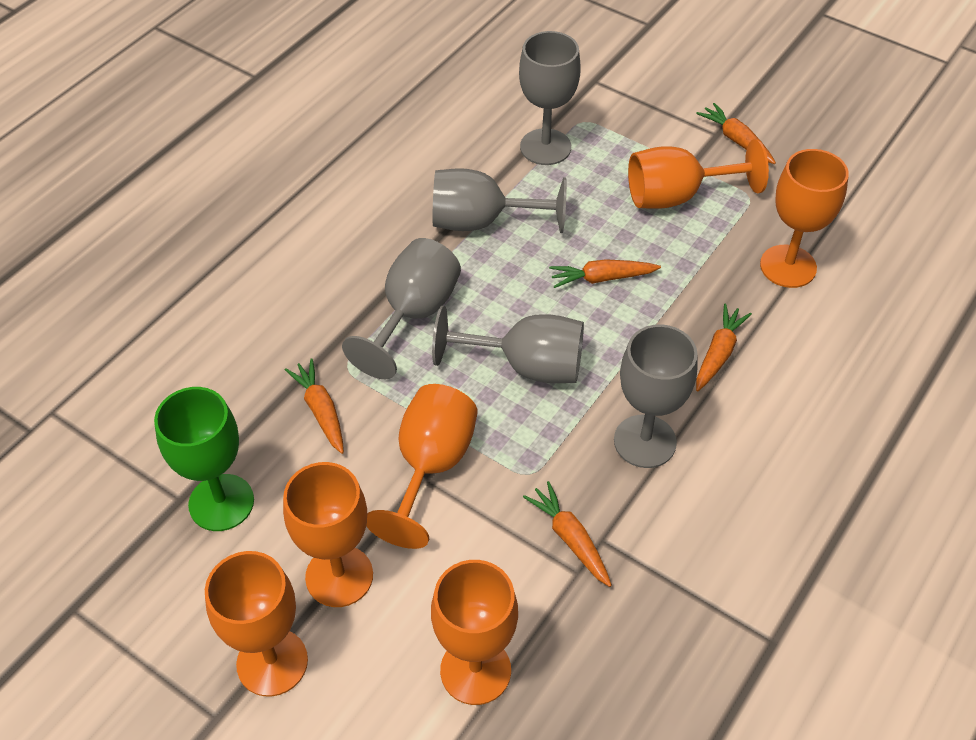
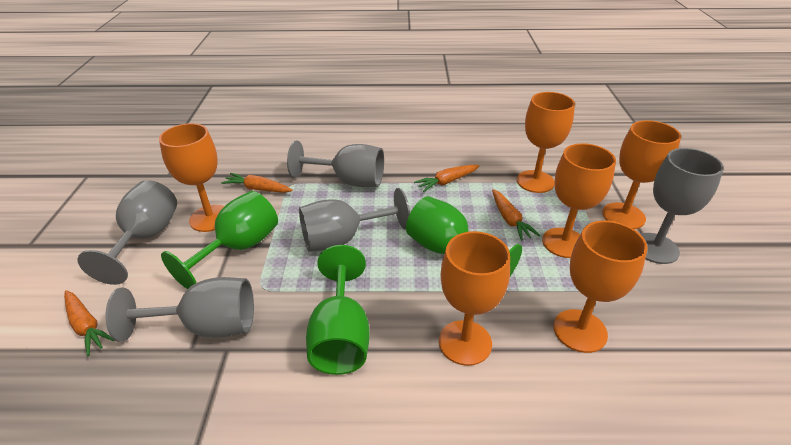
green goblet: 1 -> 3
orange carrot: 5 -> 4

